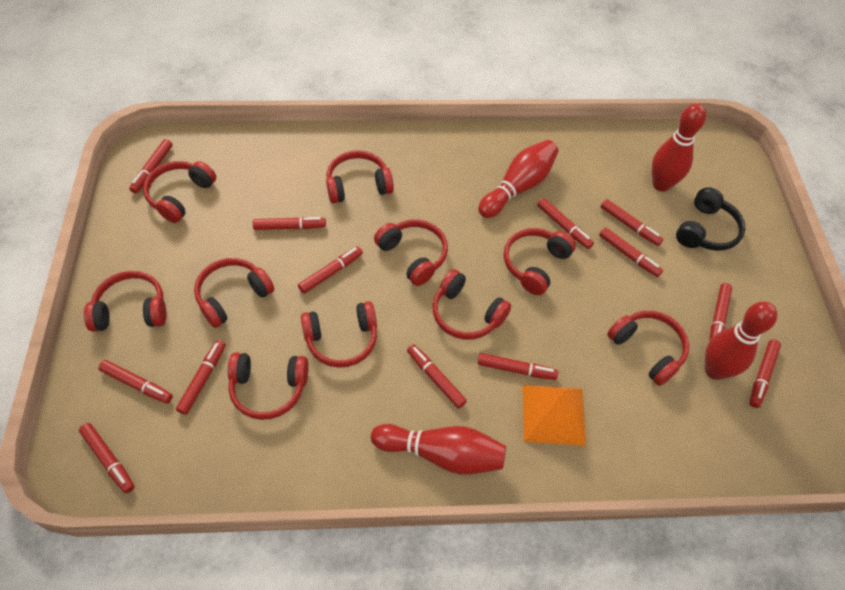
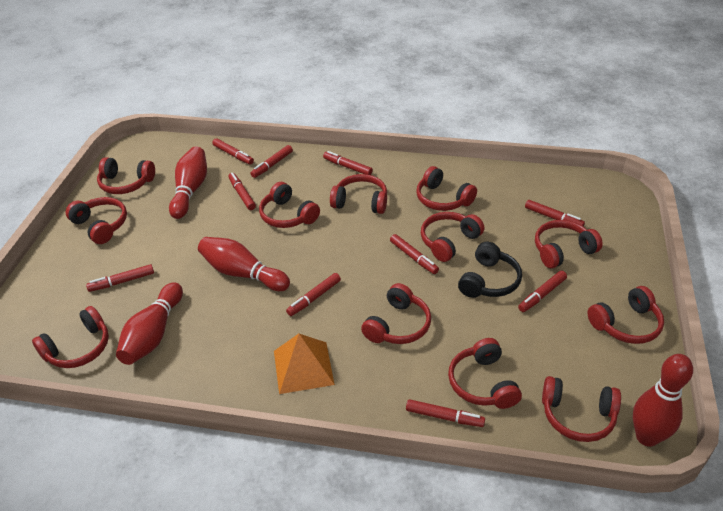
red headphones: 10 -> 12
red marker: 13 -> 10

